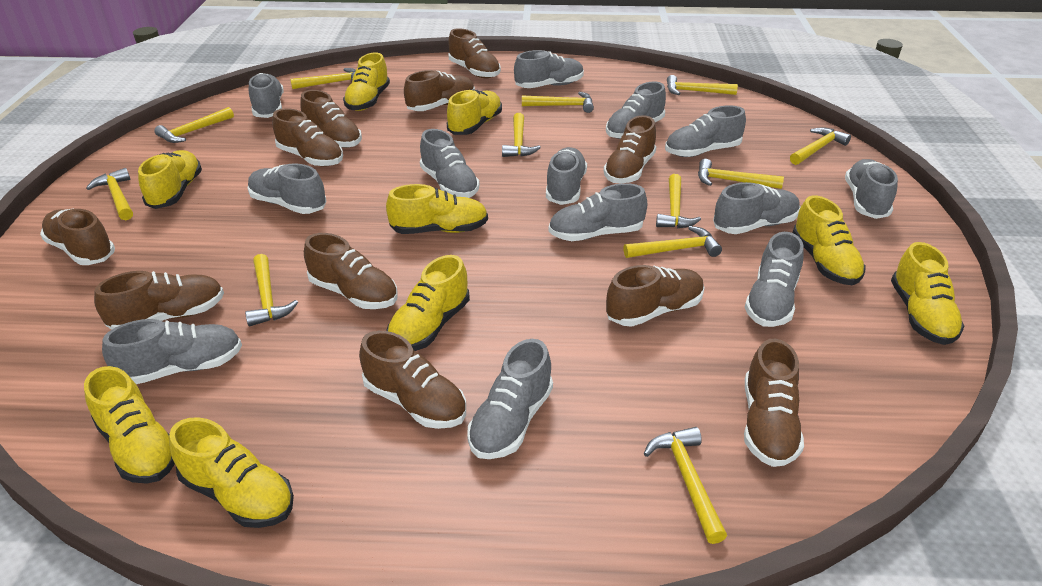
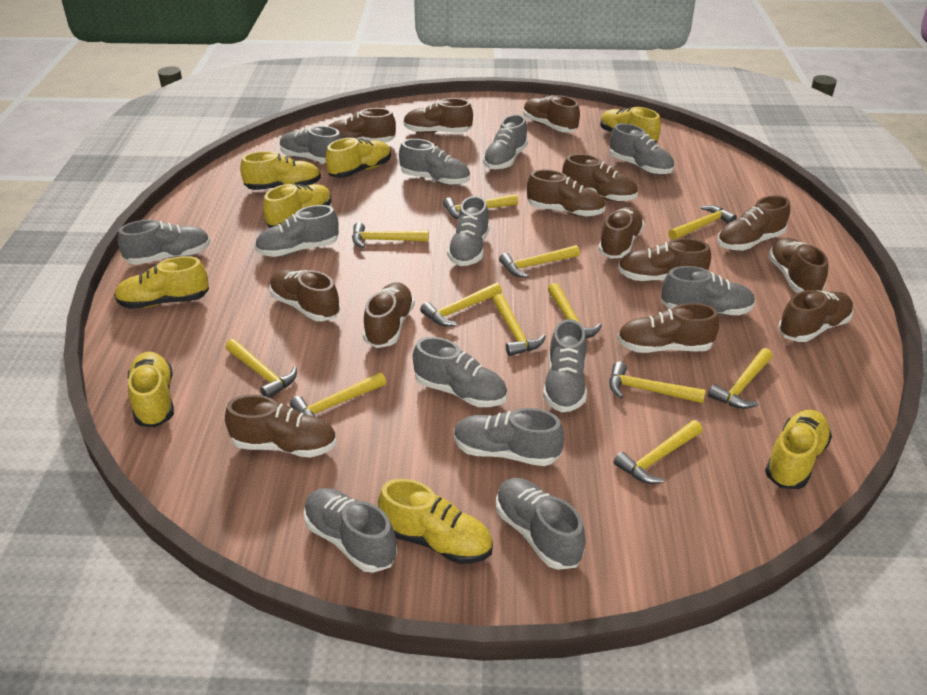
brown shoe: 11 -> 14
yellow shoe: 9 -> 8

